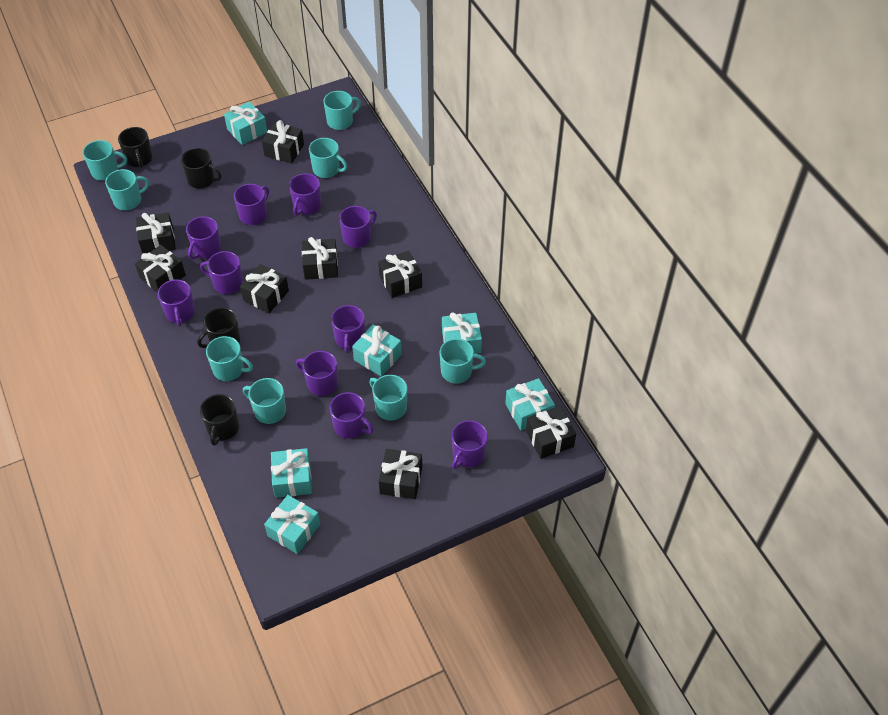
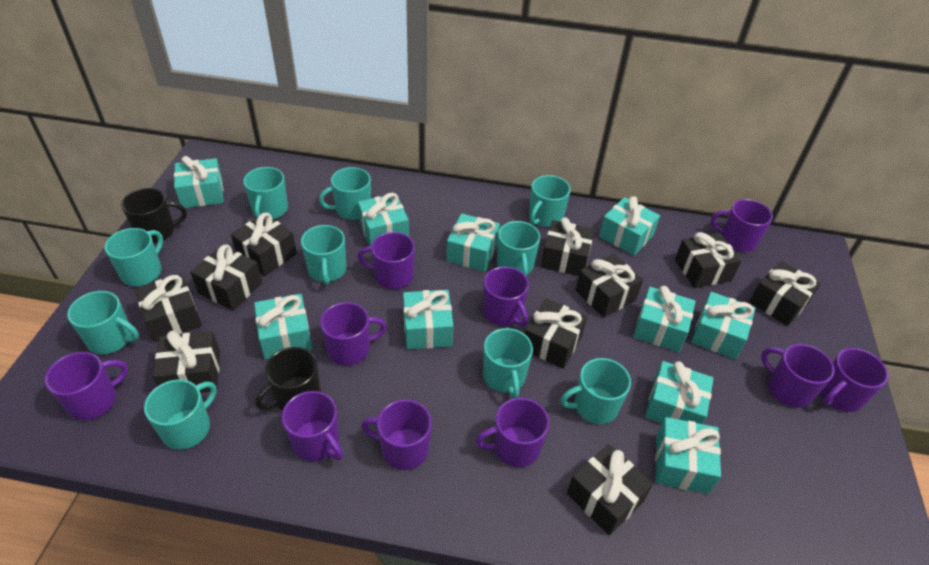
black gift: 8 -> 10
black mug: 4 -> 2
turquoise gift: 6 -> 10
turquoise mug: 8 -> 10

